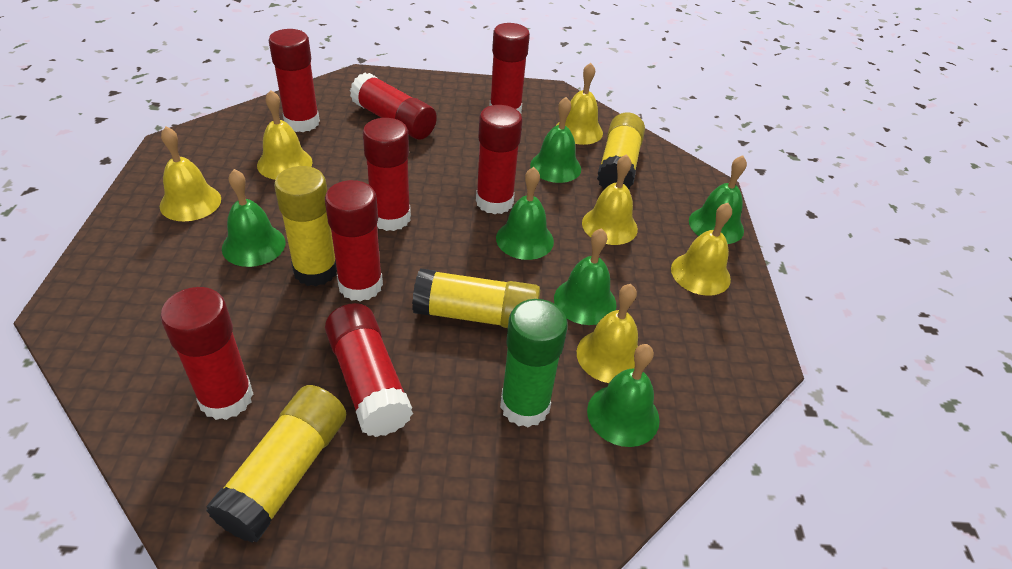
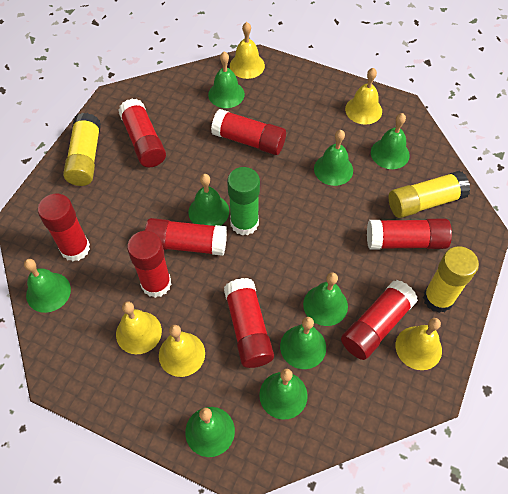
green bell: 6 -> 9
yellow bell: 6 -> 5
yellow glue stick: 4 -> 3

